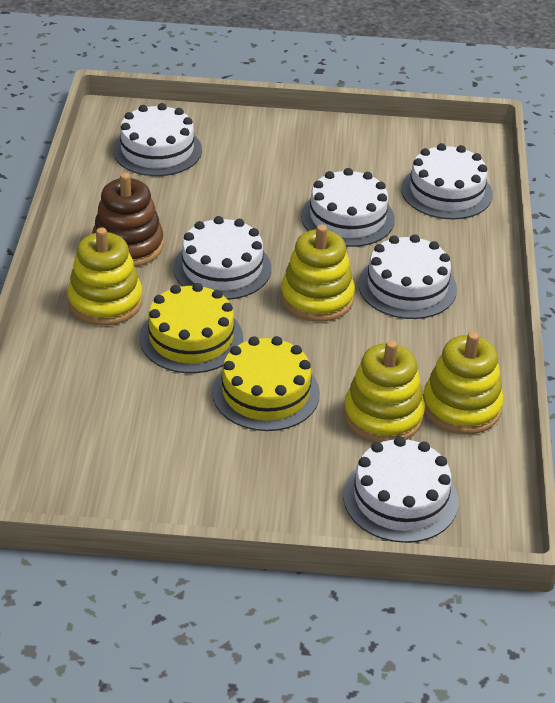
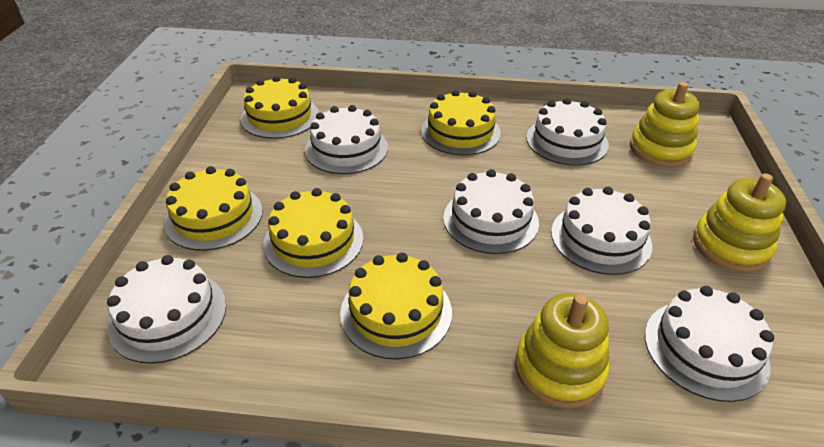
brown stacking toy: 1 -> 0
yellow cake: 2 -> 5
yellow stacking toy: 4 -> 3

